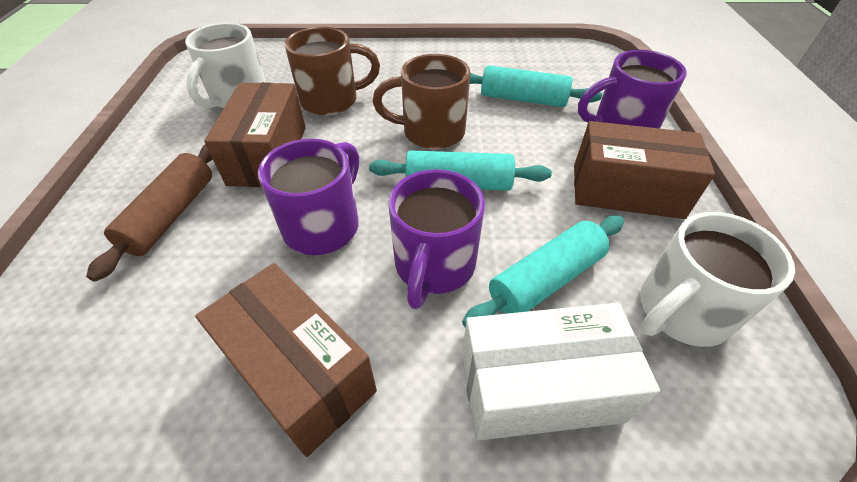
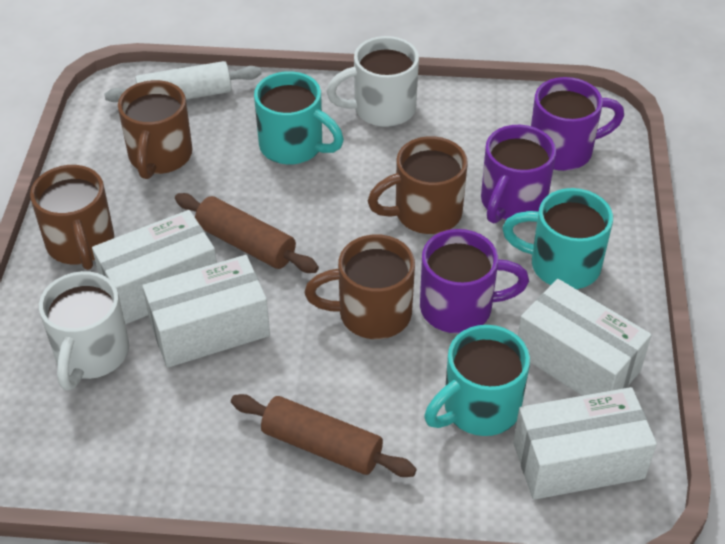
brown box: 3 -> 0
brown mug: 2 -> 4
brown rolling pin: 1 -> 2
turquoise mug: 0 -> 3
turquoise rolling pin: 3 -> 0
white box: 1 -> 4
white rolling pin: 0 -> 1

